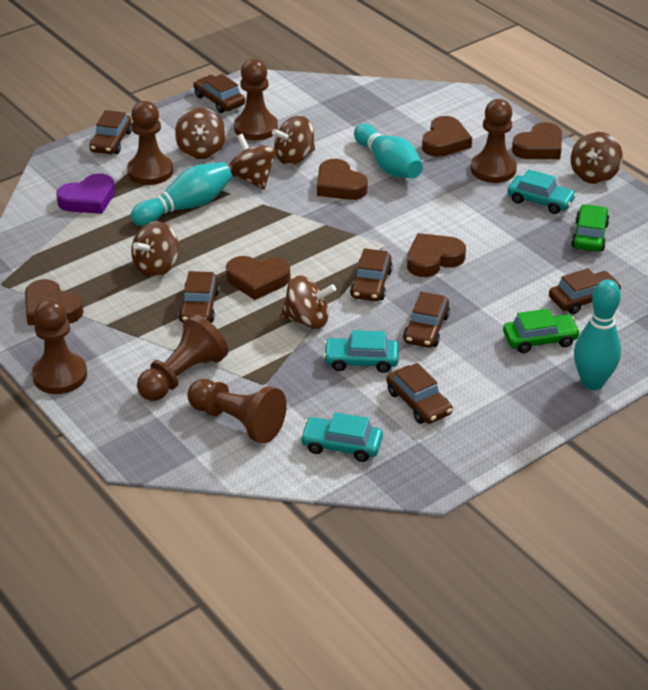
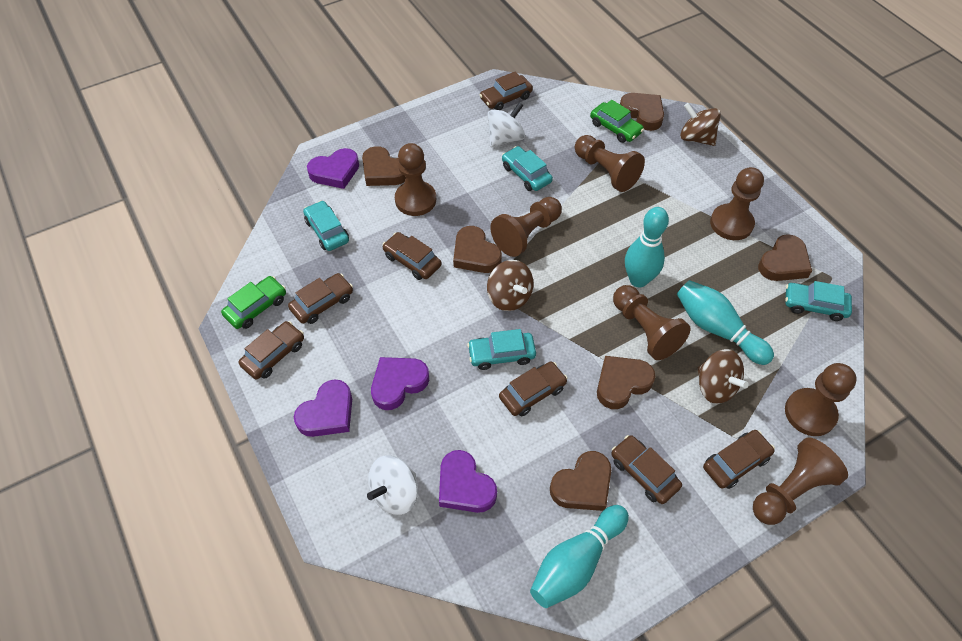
brown pawn: 6 -> 7
brown spinning top: 6 -> 3
purple heart: 1 -> 4
turquoise car: 3 -> 4
white spinning top: 0 -> 2

